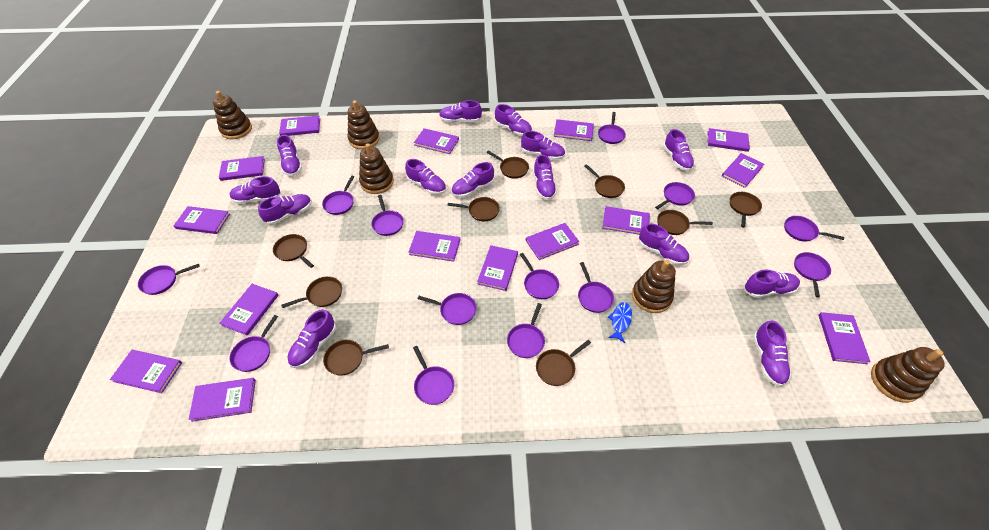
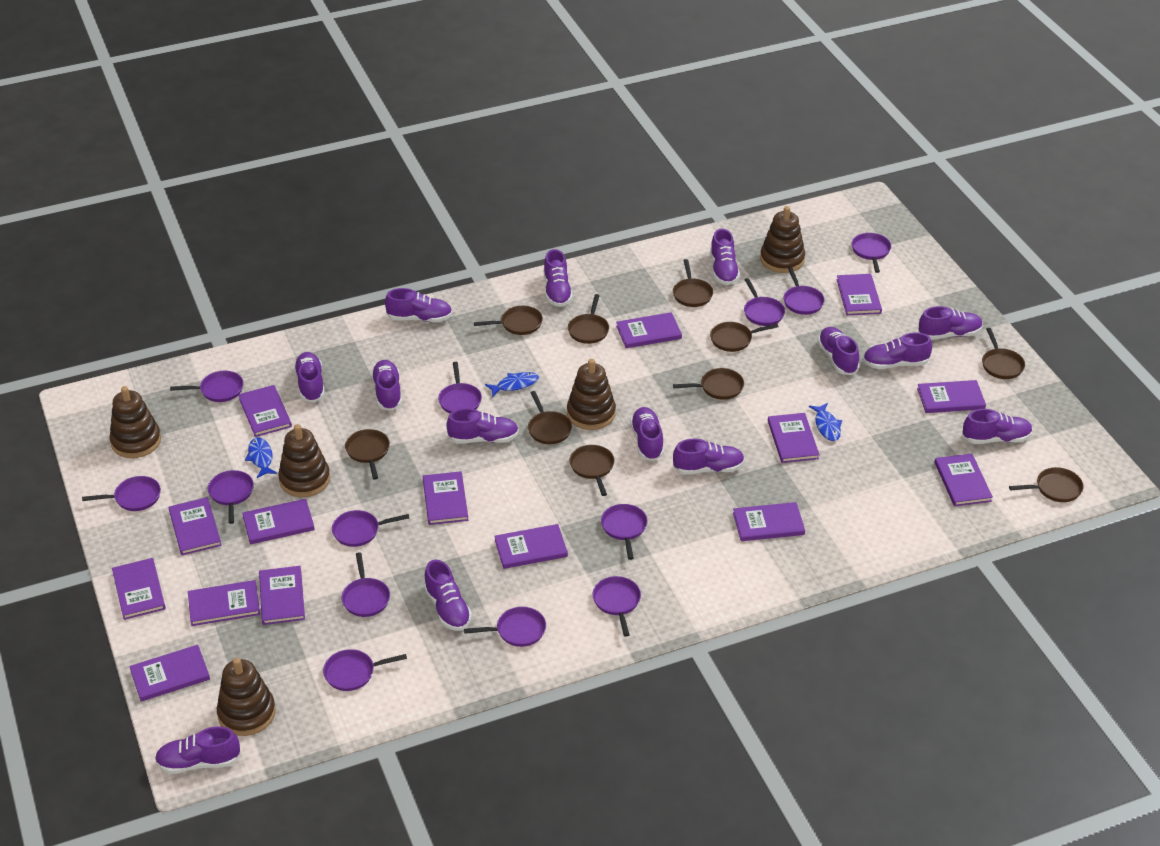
blue fish: 1 -> 3
brown pan: 9 -> 10

